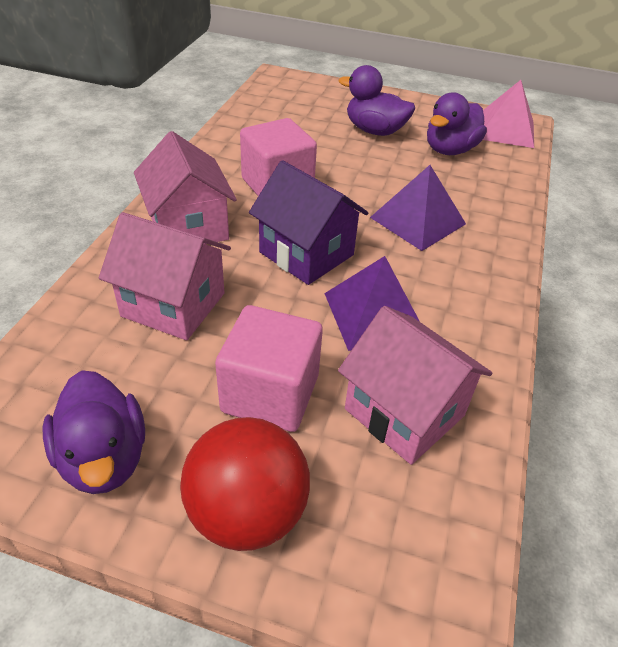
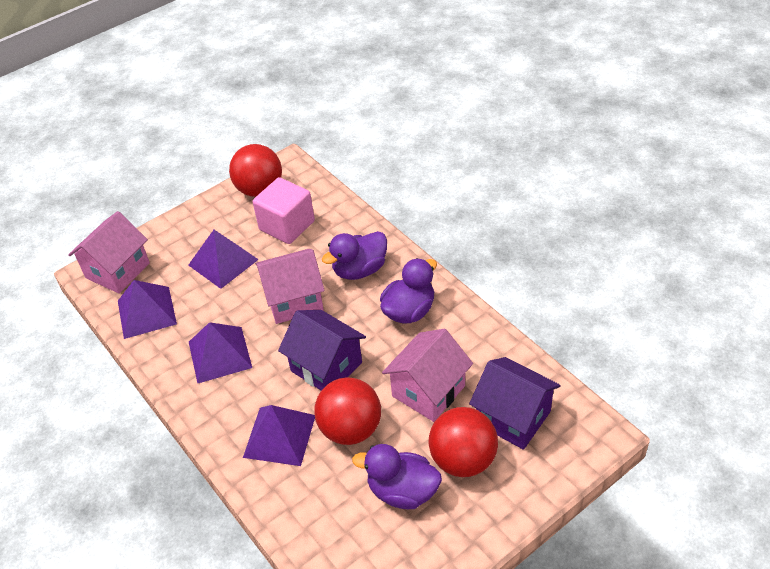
pink cube: 2 -> 1
pink pyramid: 1 -> 0
purple house: 1 -> 2
purple pyramid: 2 -> 4
red ball: 1 -> 3

